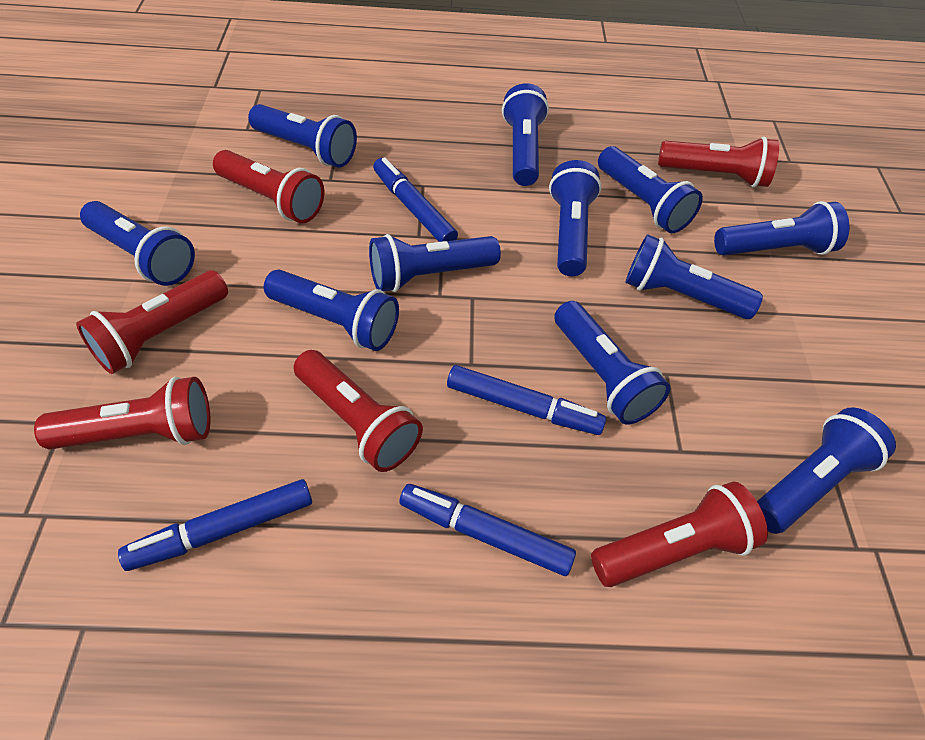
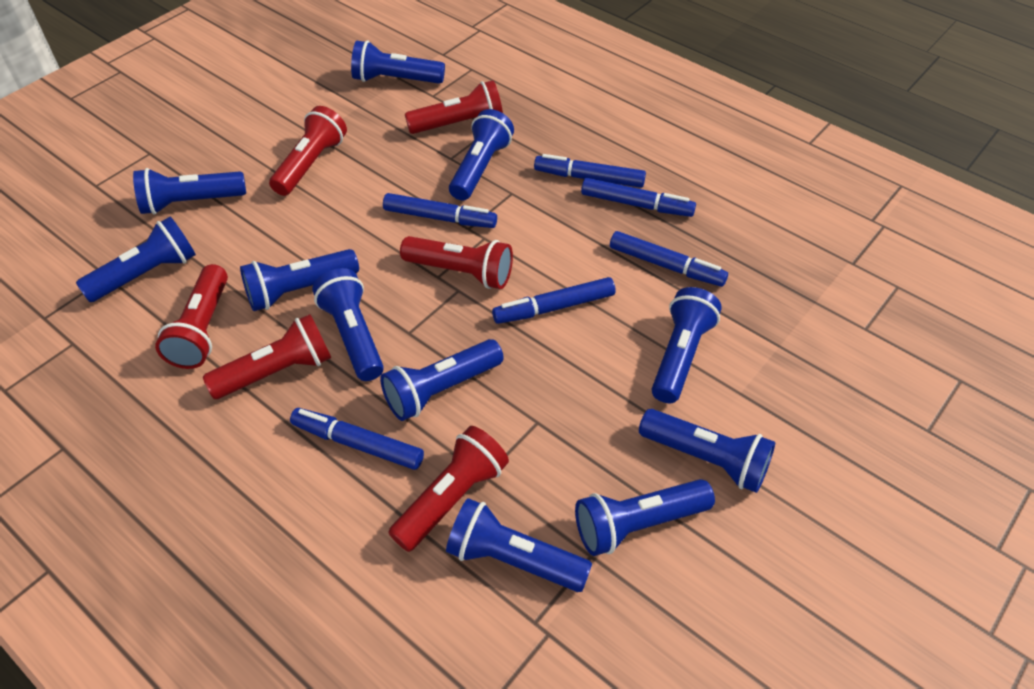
blue marker: 4 -> 6

